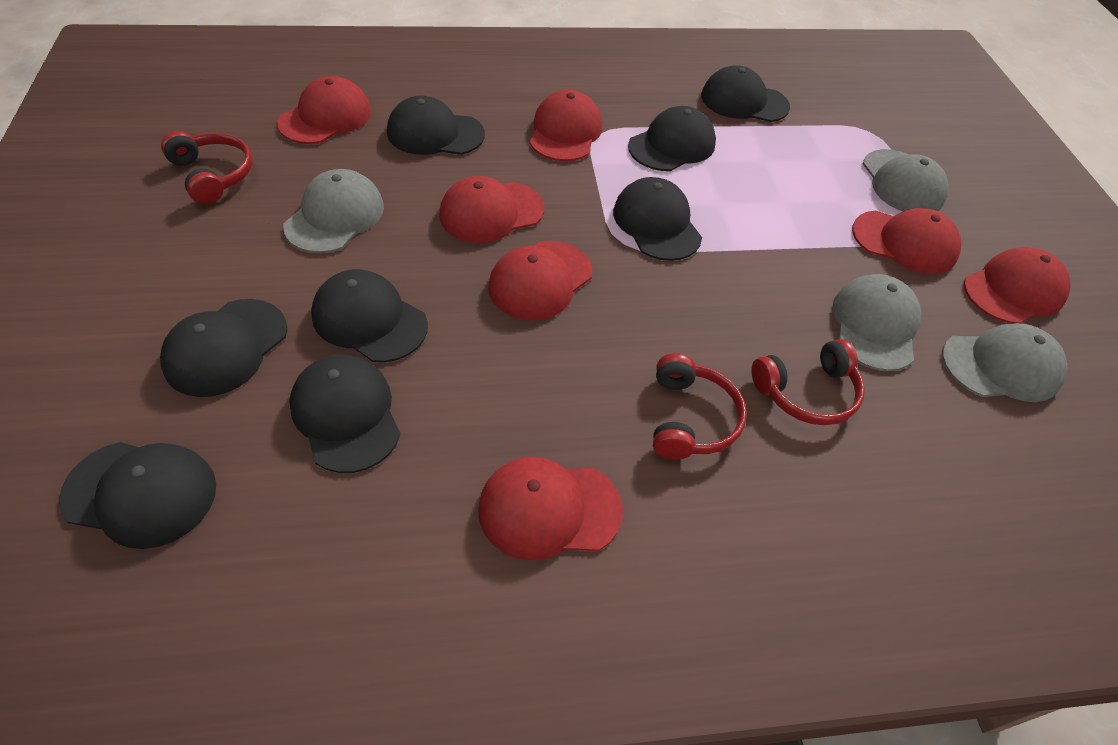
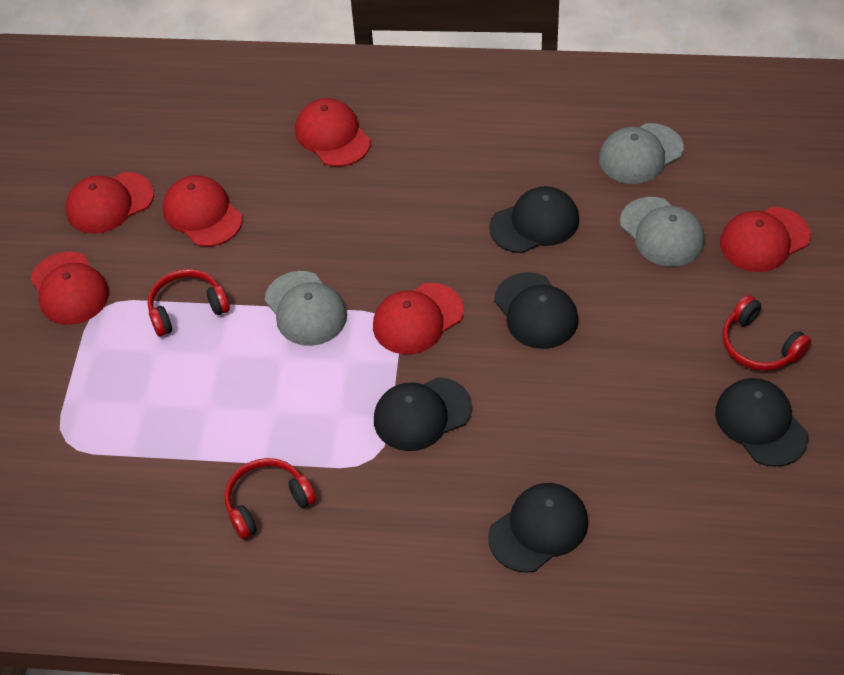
black cap: 8 -> 5
grey cap: 4 -> 3
red cap: 7 -> 6

